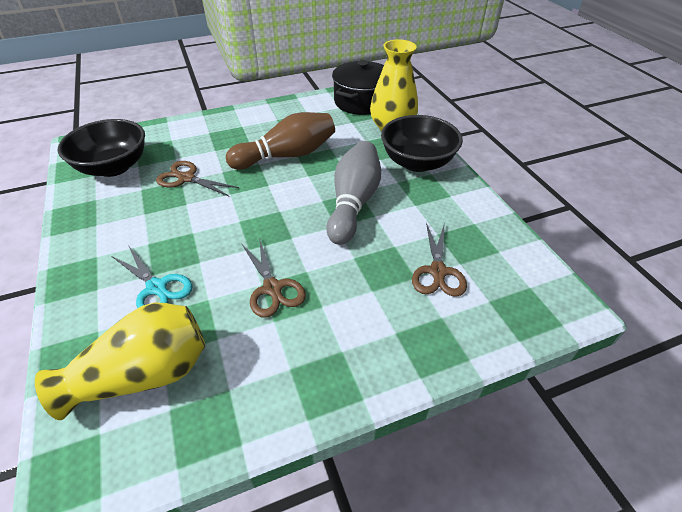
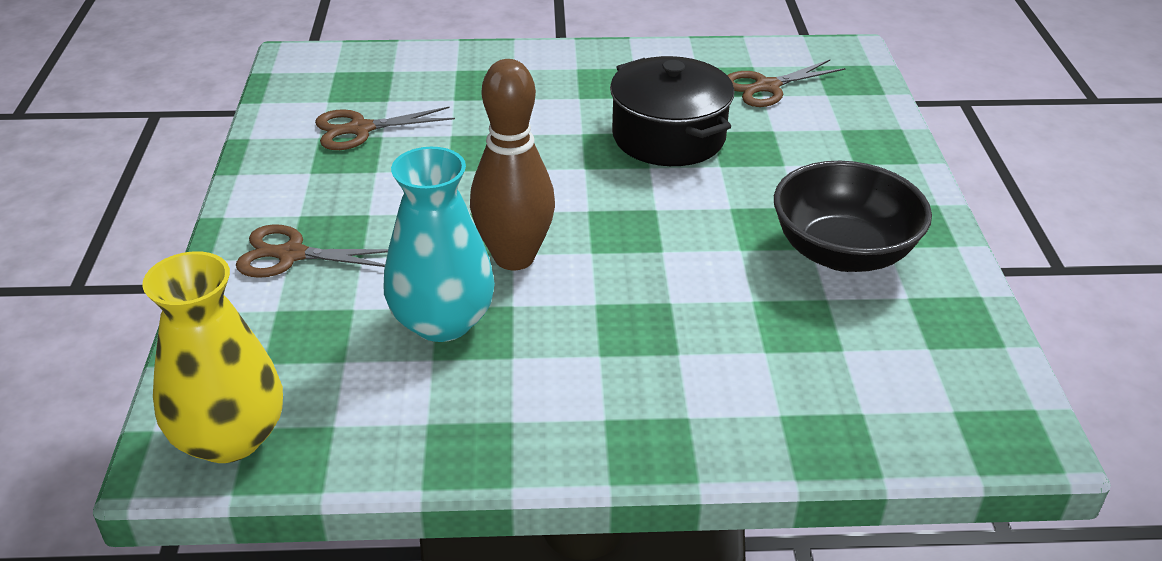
black bowl: 2 -> 1
grey bowling pin: 1 -> 0
turquoise scissors: 1 -> 0
turquoise vase: 0 -> 1
yellow vase: 2 -> 1

